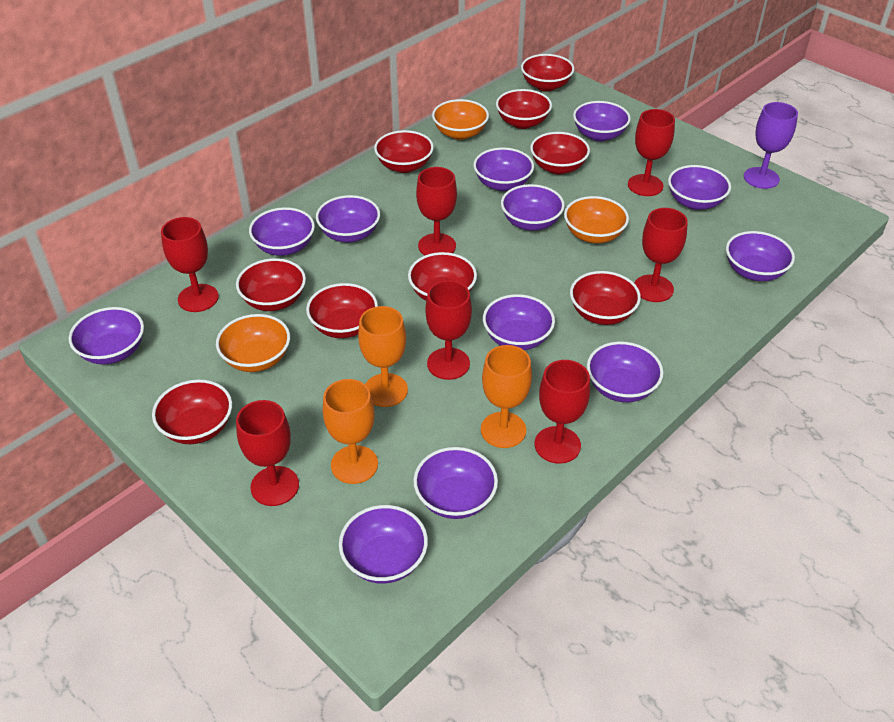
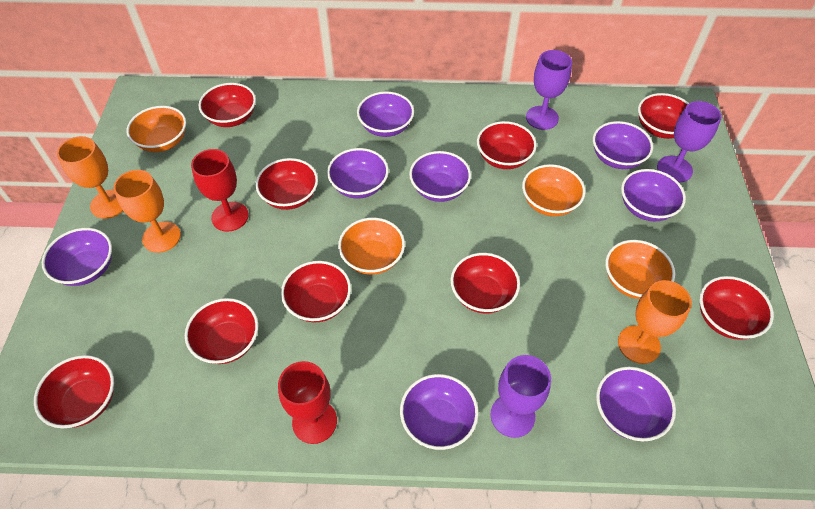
orange bowl: 3 -> 4
purple bowl: 12 -> 8
purple goblet: 1 -> 3
red goblet: 7 -> 2

